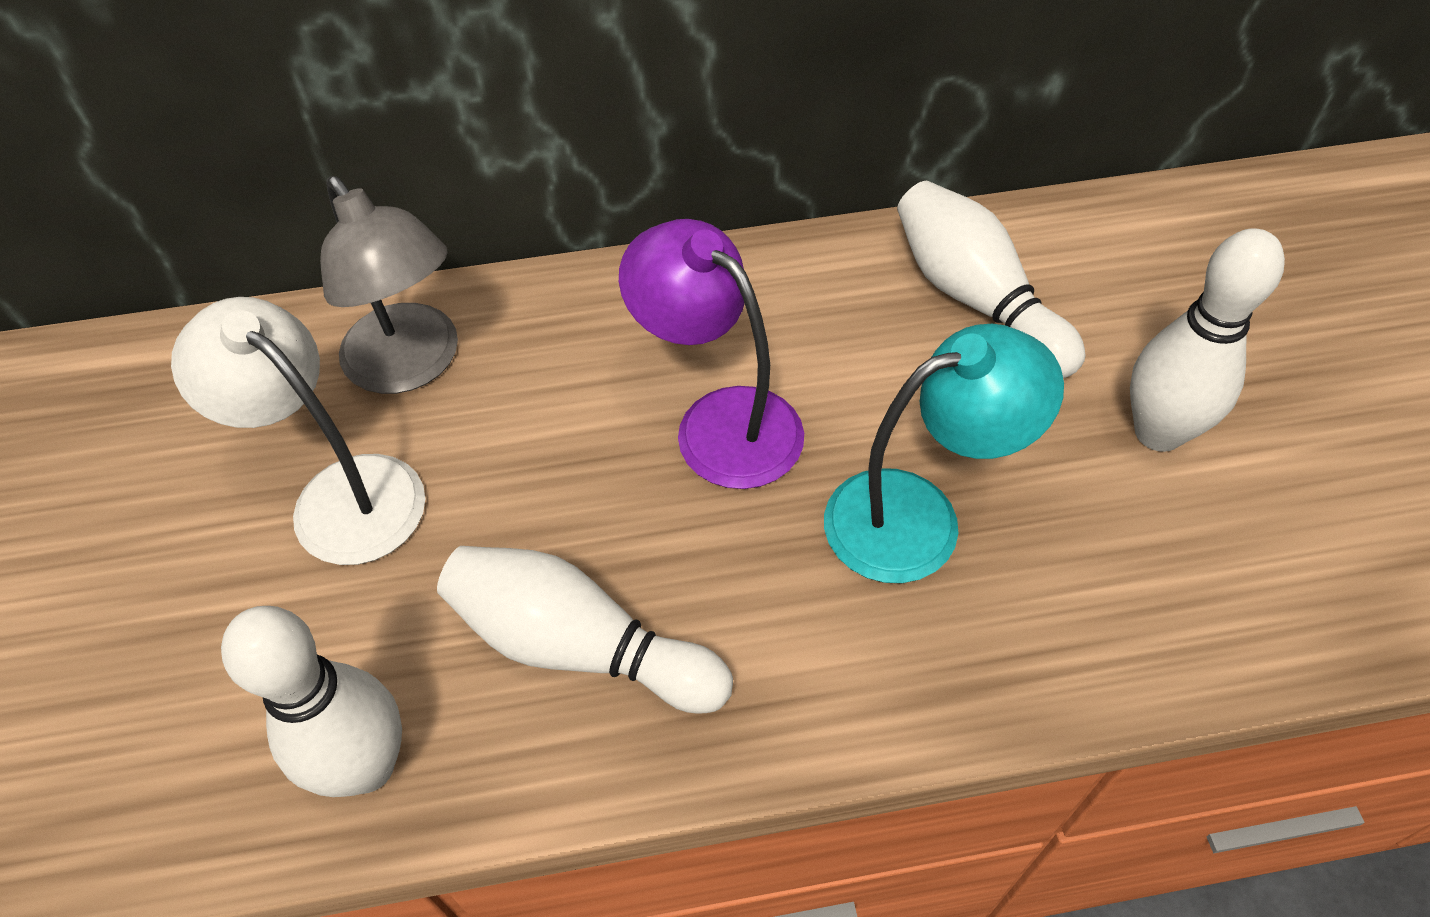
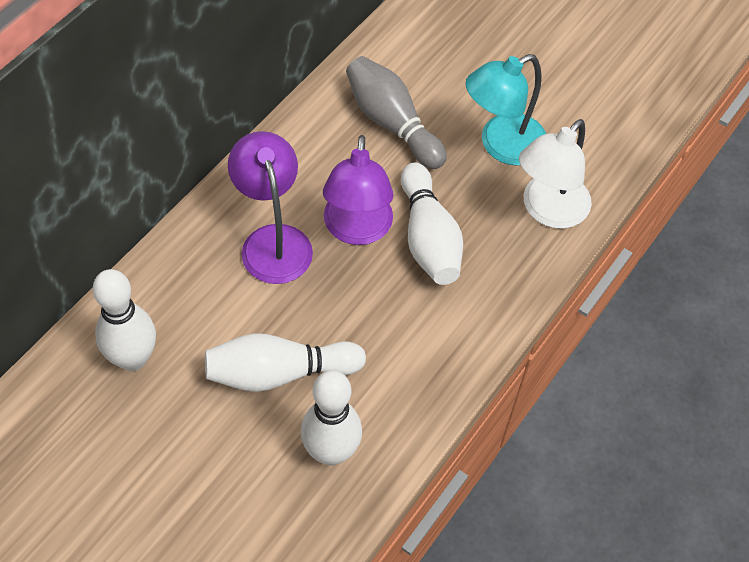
grey bowling pin: 0 -> 1
grey lamp: 1 -> 0
purple lamp: 1 -> 2

